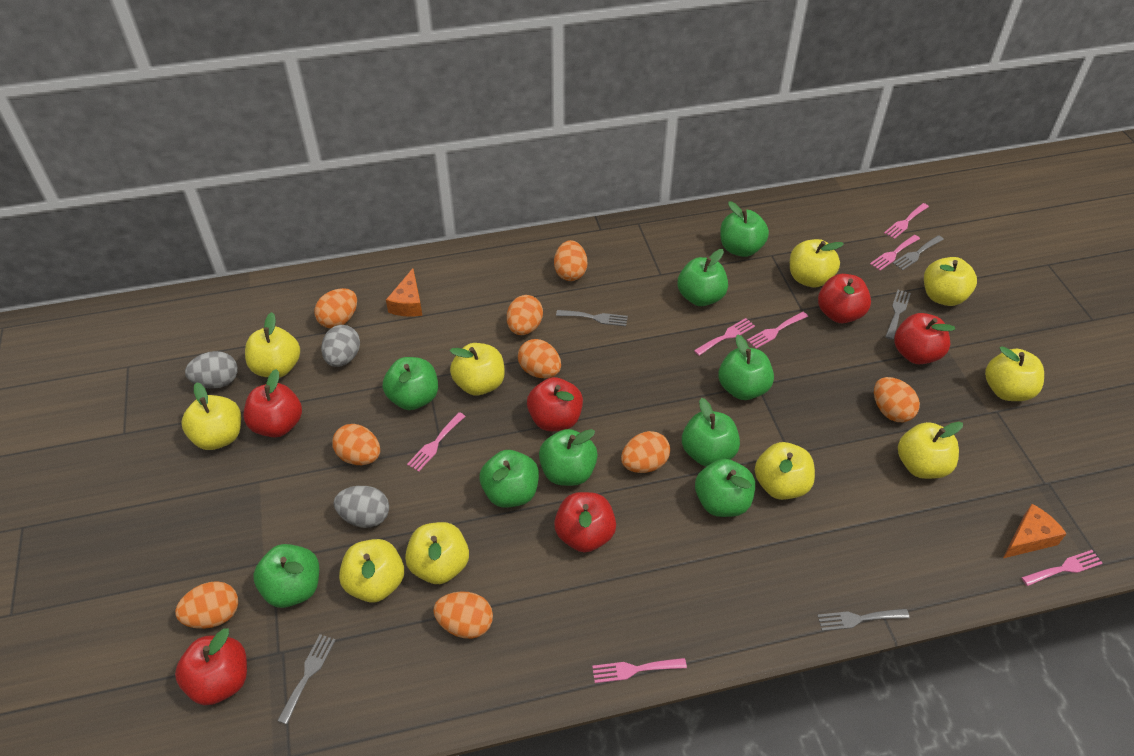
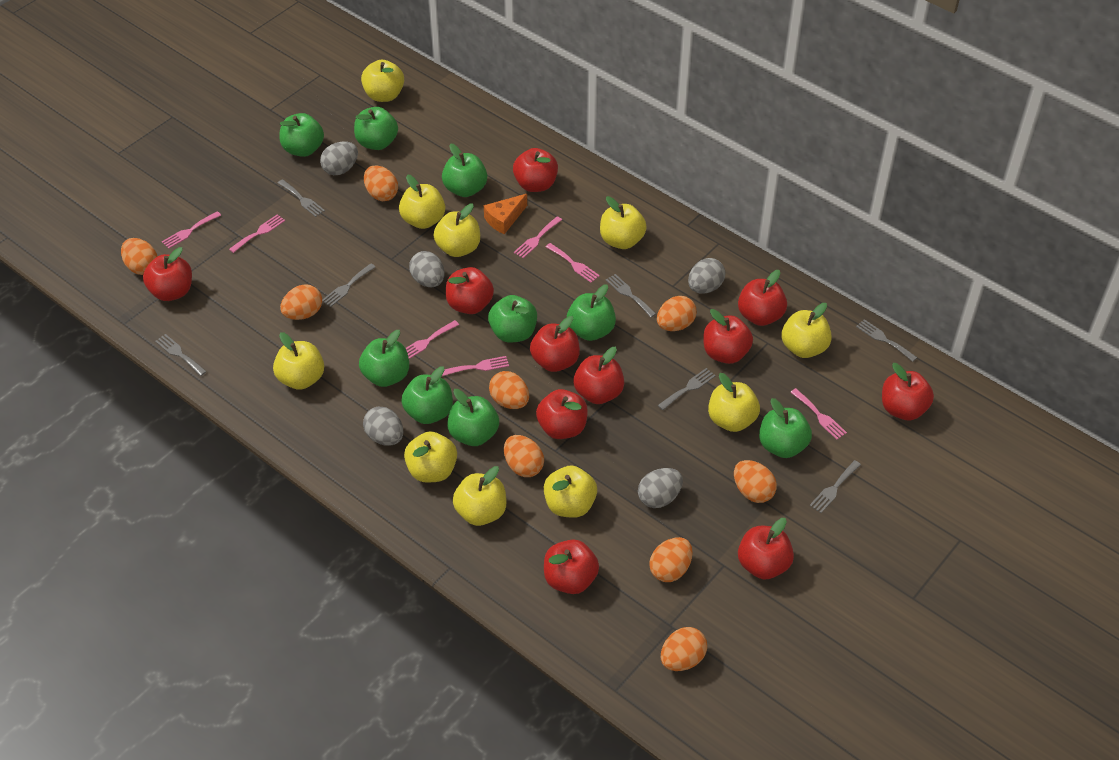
grey egg: 3 -> 5
grey fork: 5 -> 7
orange cheese: 2 -> 1
red apple: 6 -> 11

